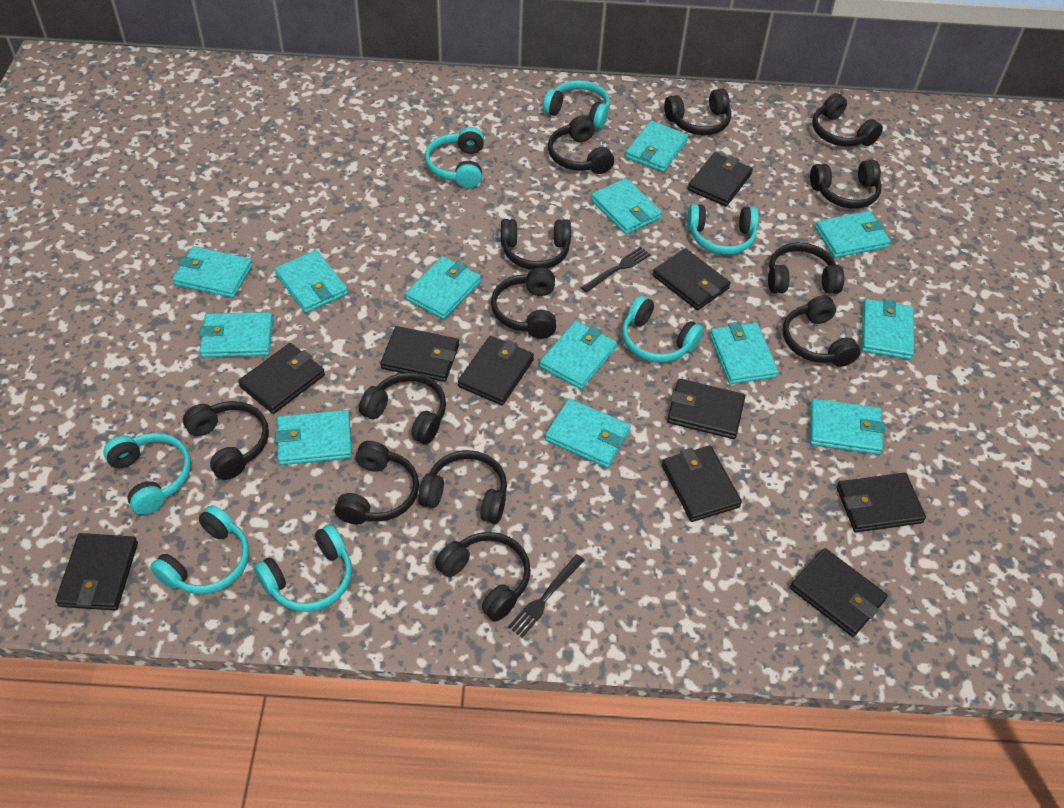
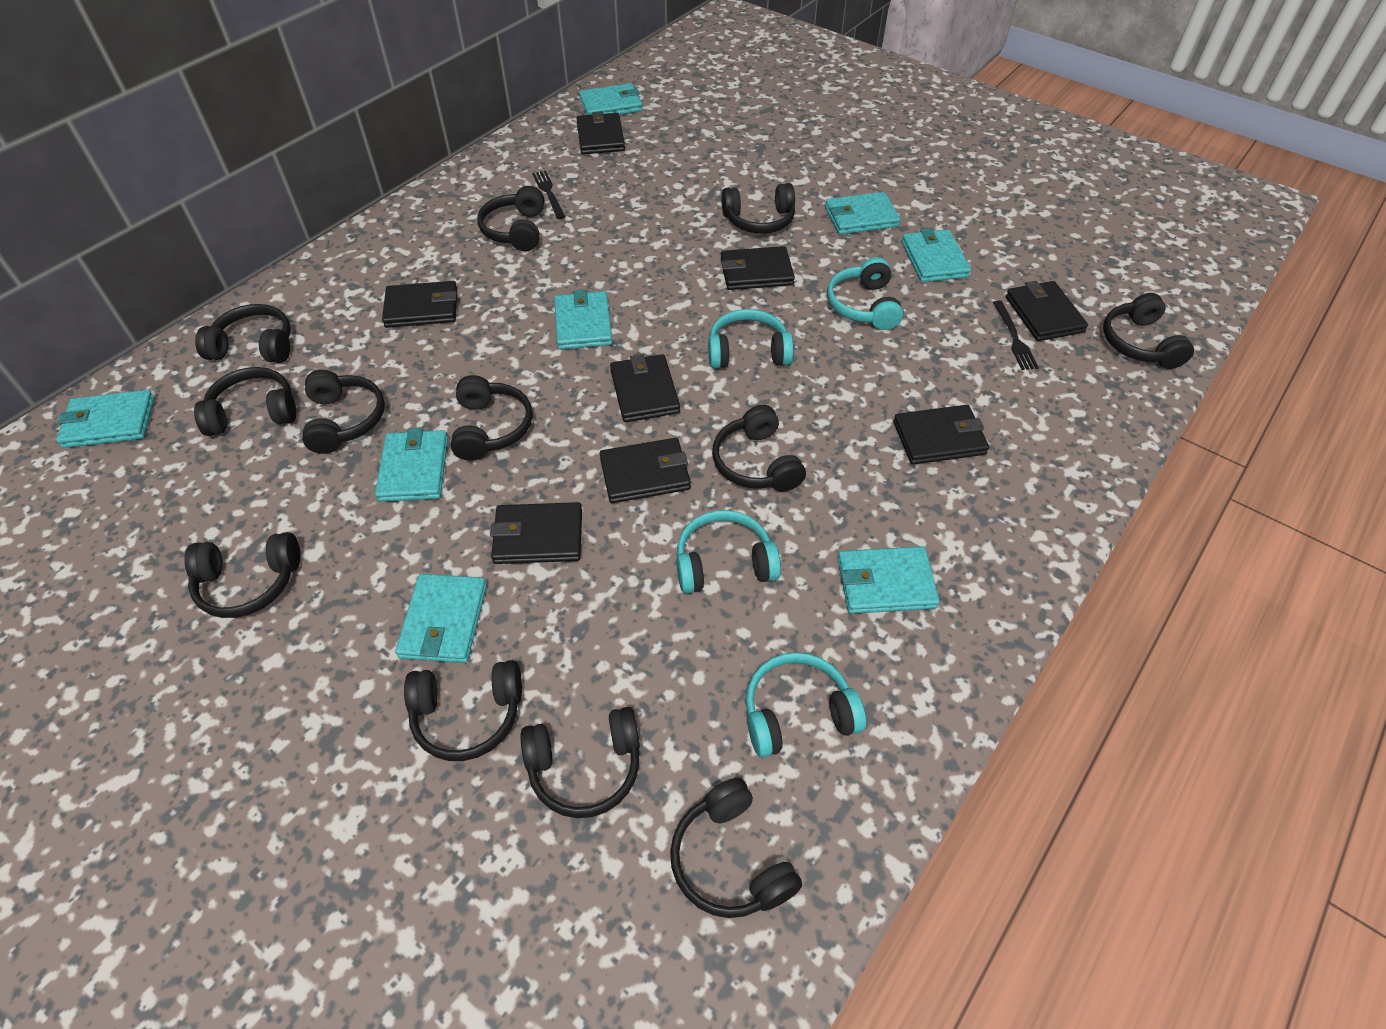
black headphones: 13 -> 12
black wallet: 10 -> 8
turquoise headphones: 7 -> 4
turquoise wallet: 13 -> 8

